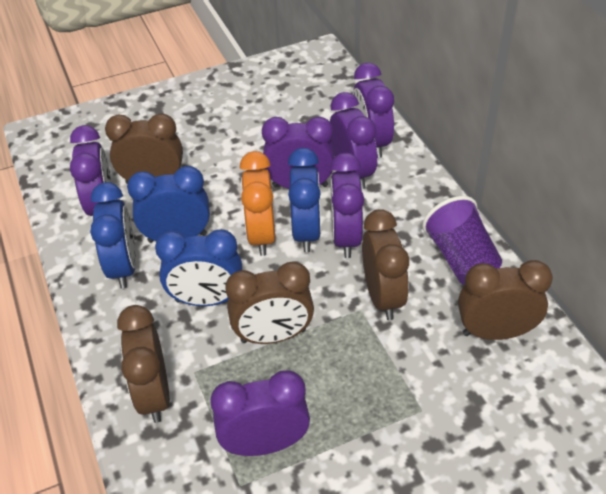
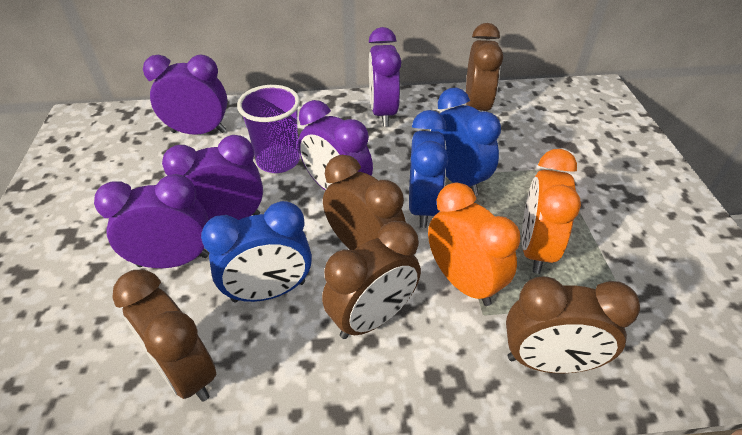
blue clock: 4 -> 3
orange clock: 1 -> 2
purple clock: 6 -> 5

